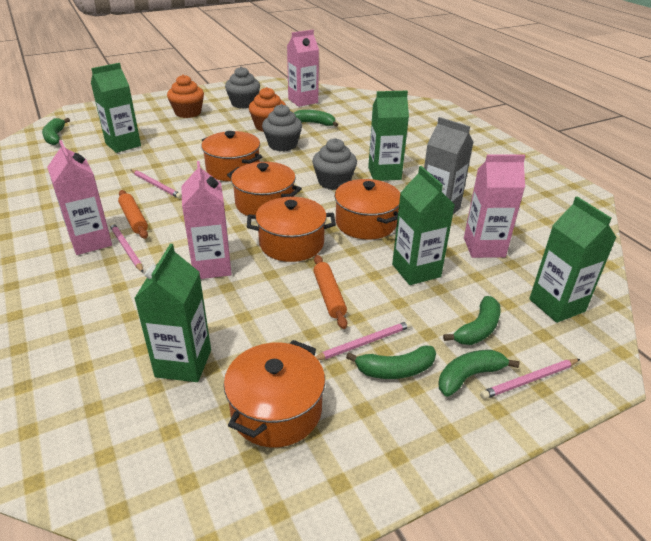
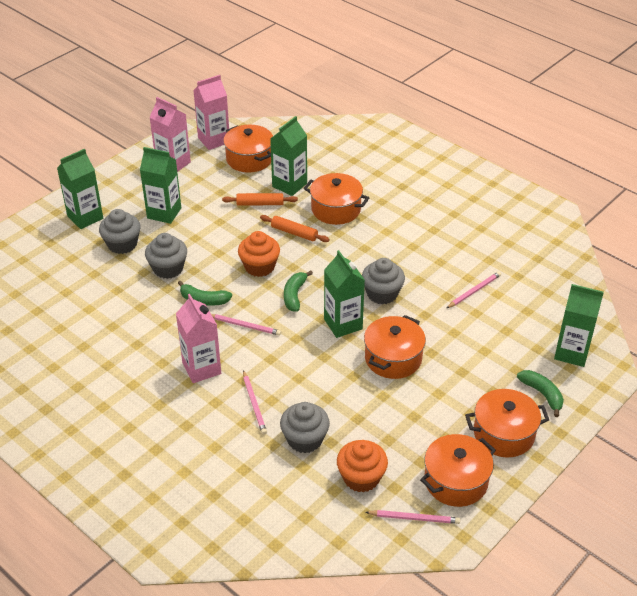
green banana: 5 -> 3
grey carton: 1 -> 0
grey cupcake: 3 -> 4
pink carton: 4 -> 3

